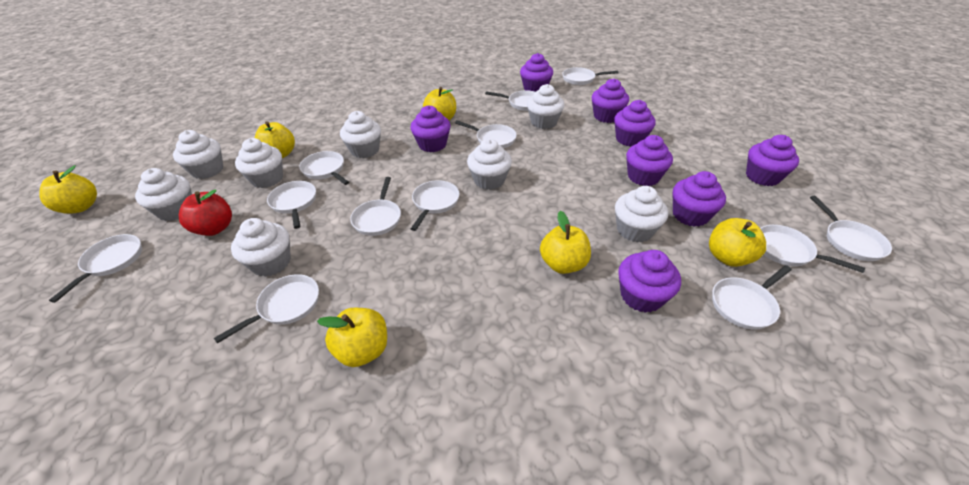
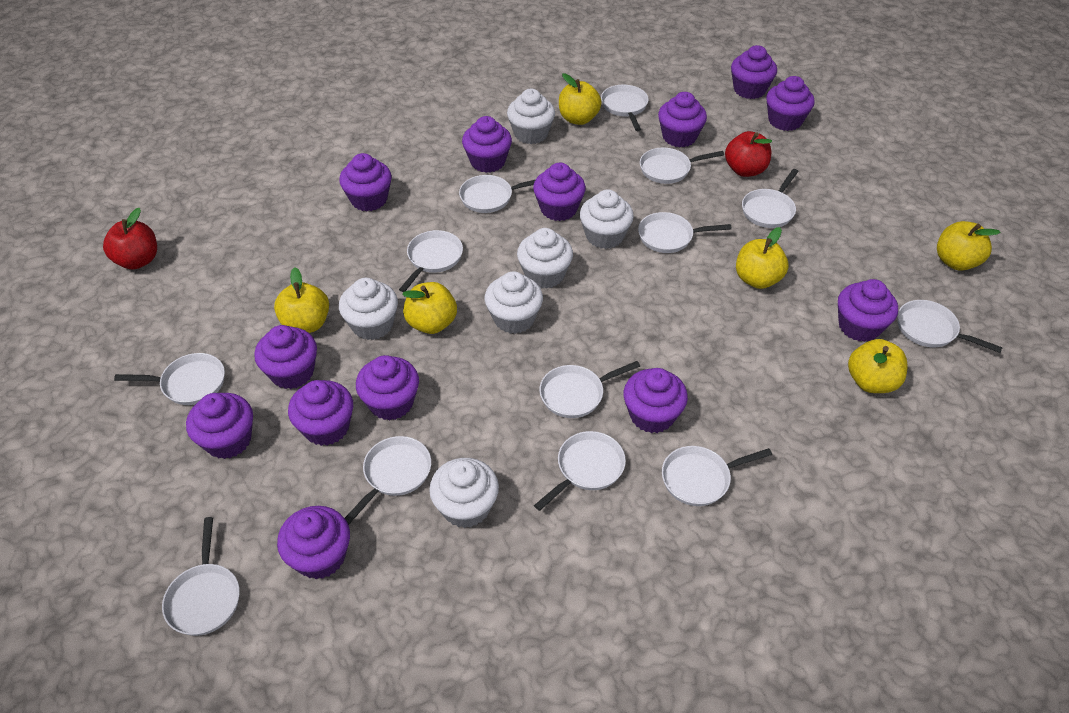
purple cupcake: 8 -> 13
red apple: 1 -> 2
white cupcake: 8 -> 6
white pan: 12 -> 13

